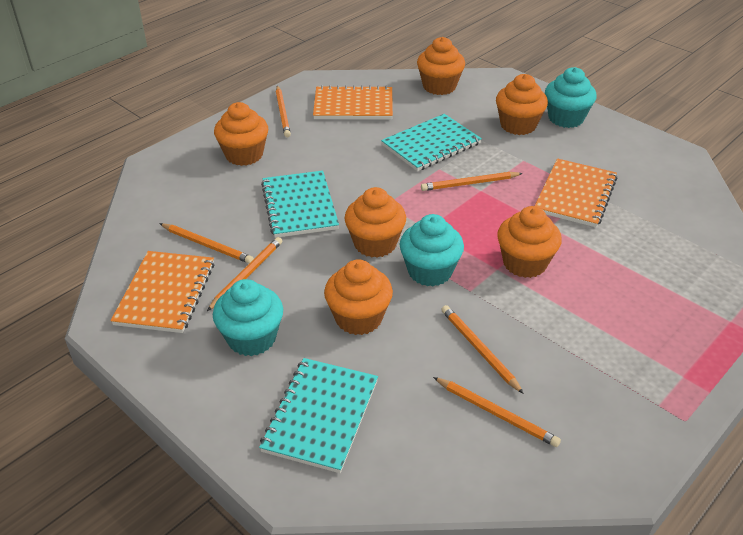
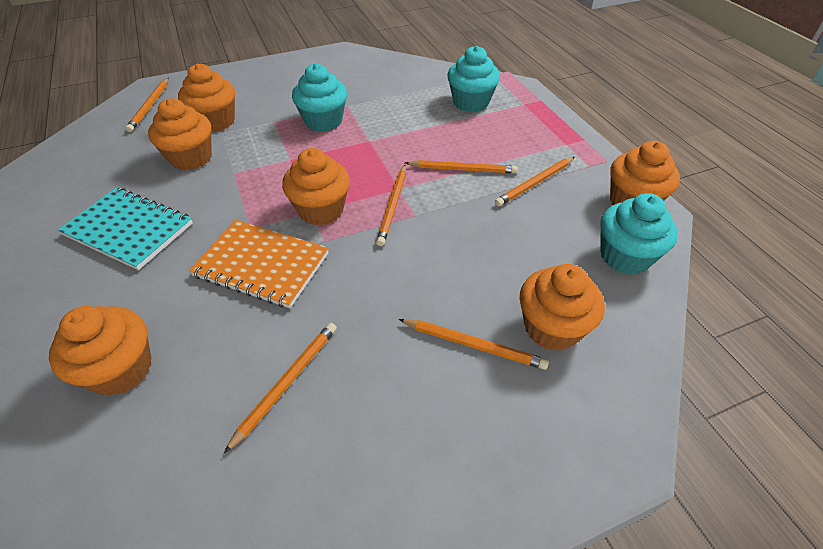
orange notebook: 3 -> 1
turquoise notebook: 3 -> 1

